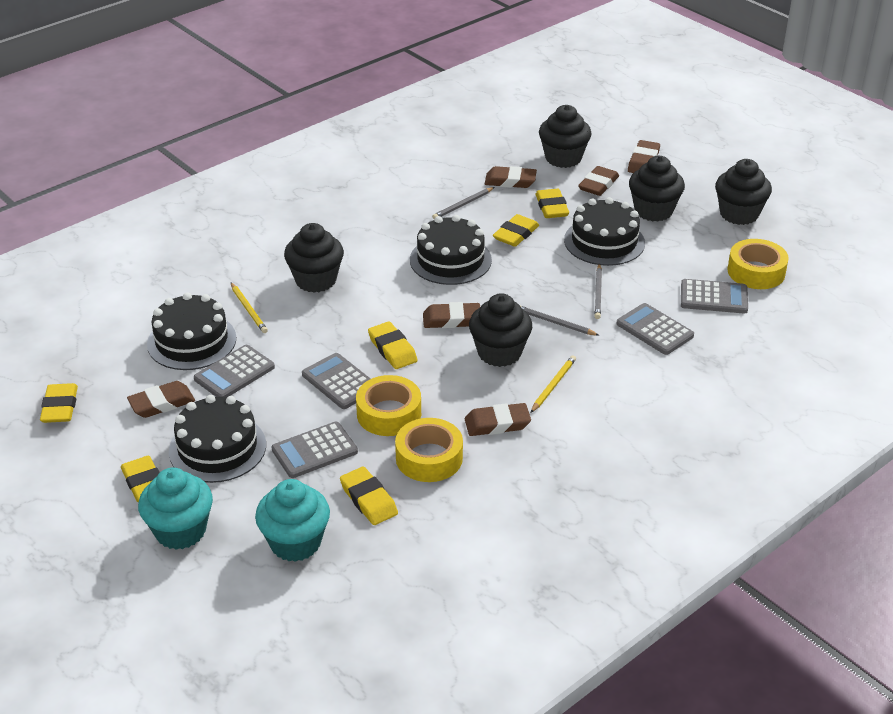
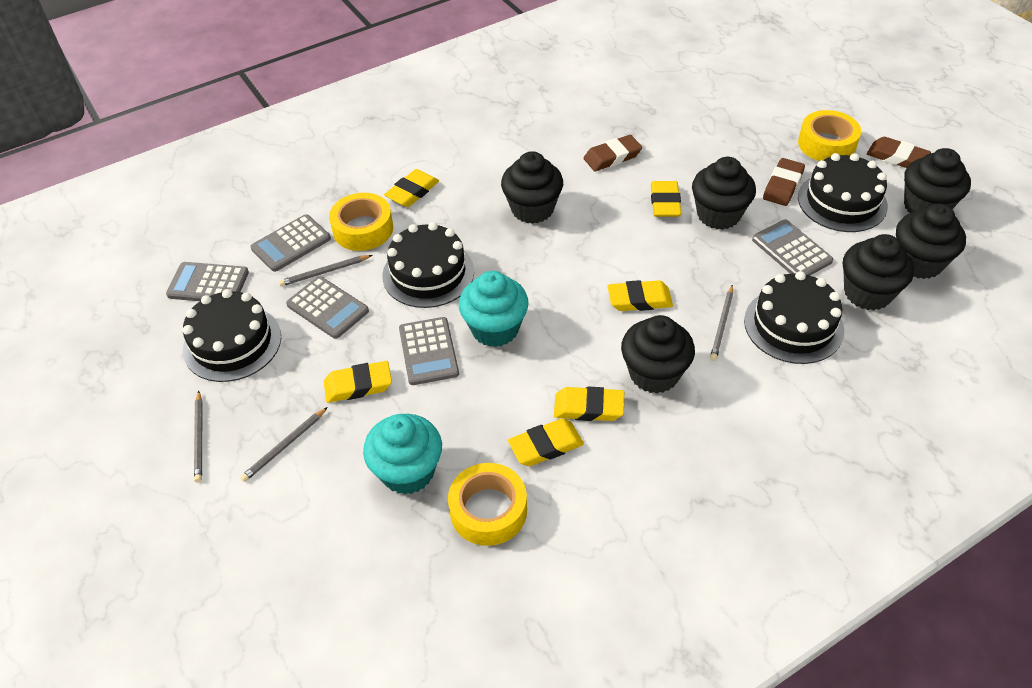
black cupcake: 5 -> 6
brown eraser: 6 -> 3
grey pencil: 3 -> 4
yellow pencil: 2 -> 0

